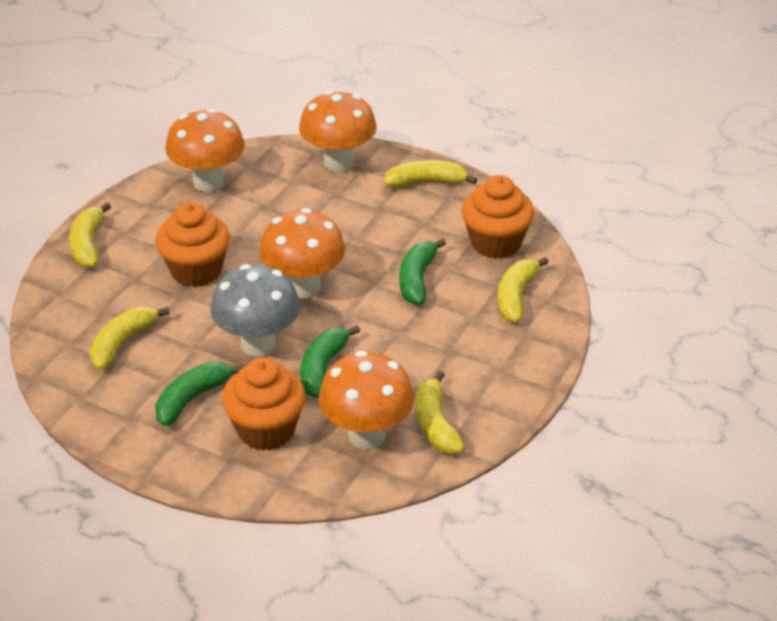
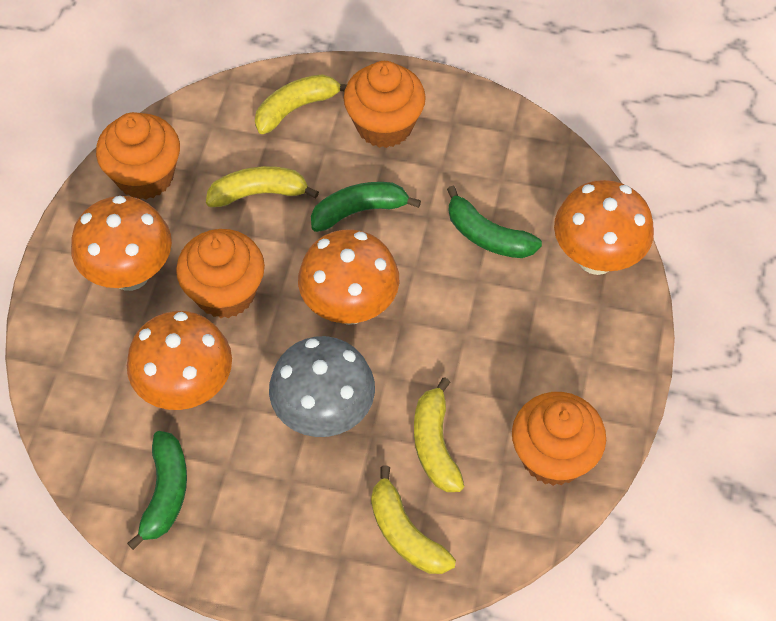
orange cupcake: 3 -> 4
yellow banana: 5 -> 4

